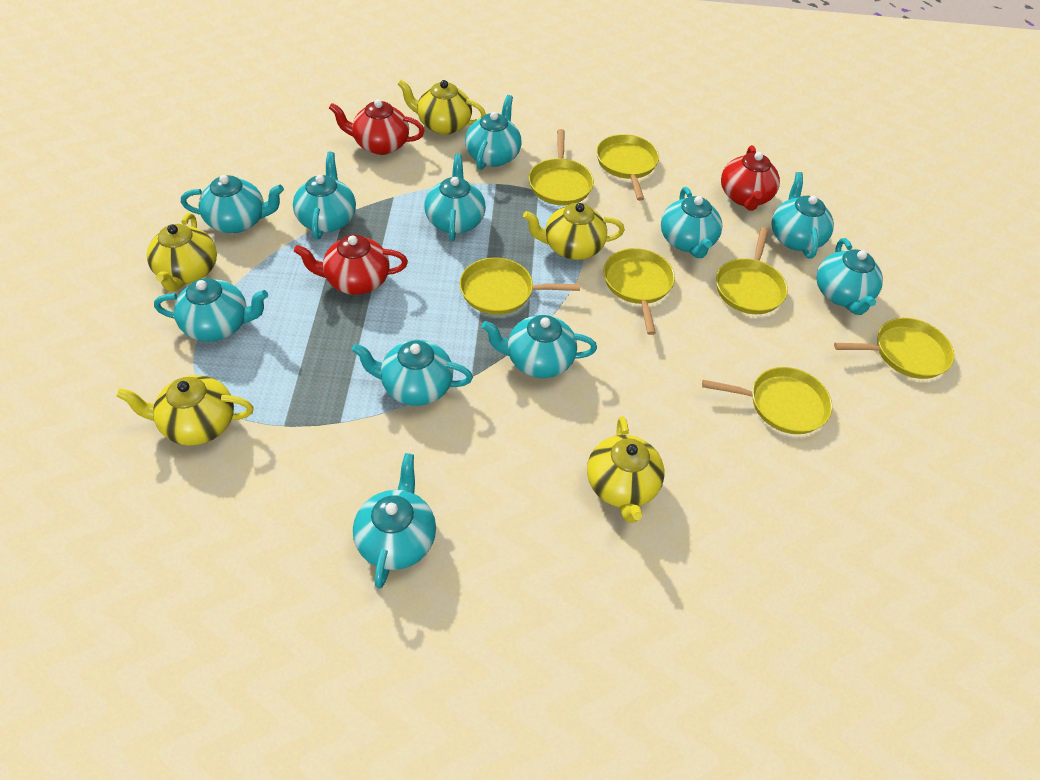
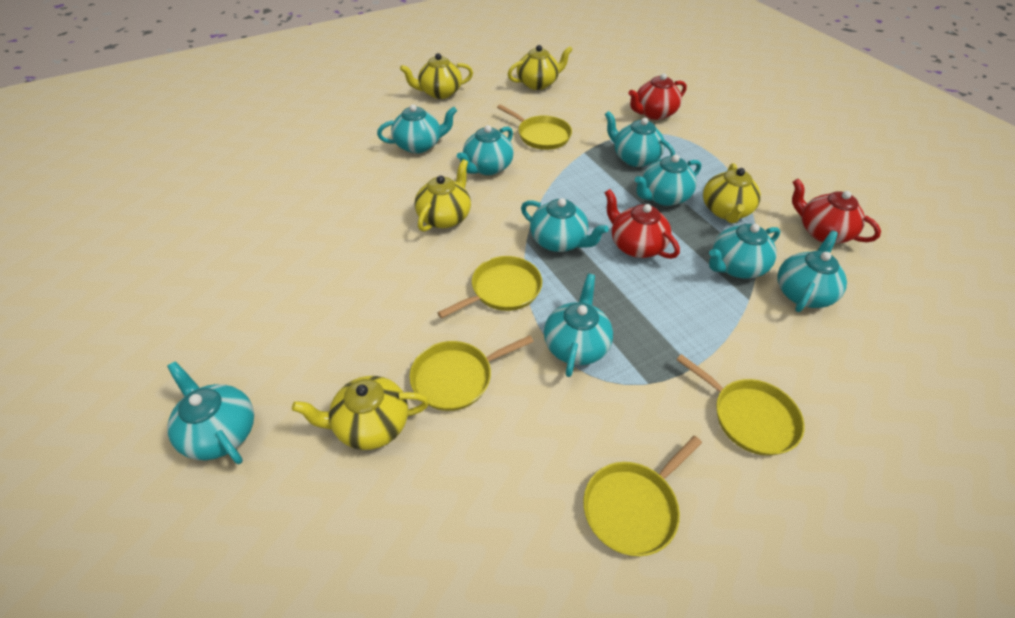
turquoise teapot: 11 -> 9
yellow pan: 7 -> 5

